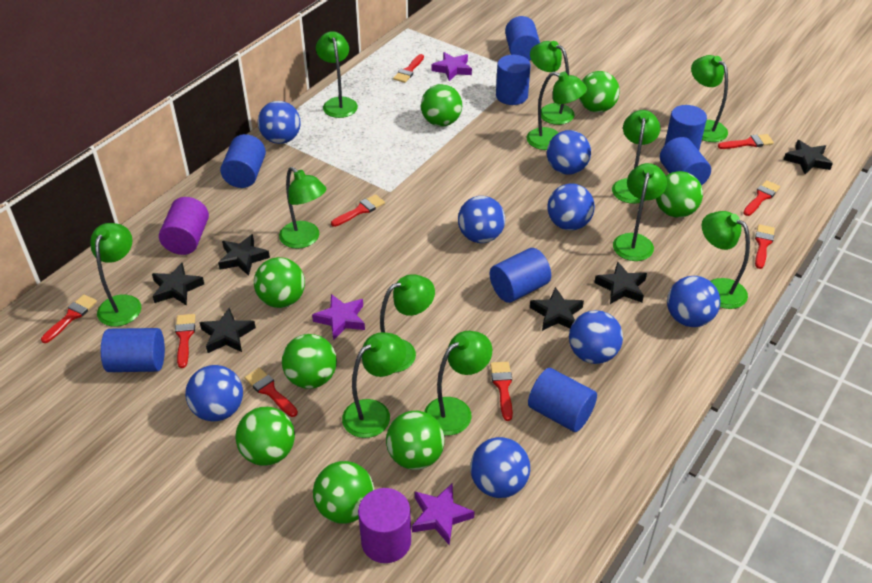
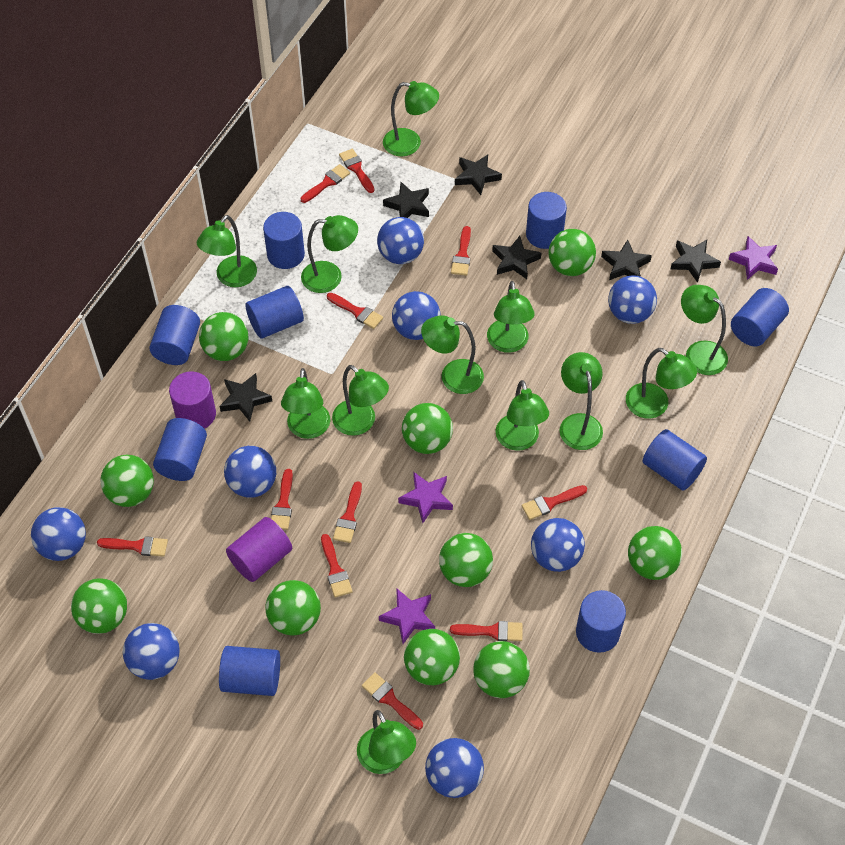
blue cylinder: 8 -> 9
green ball: 8 -> 10
red brush: 9 -> 11

